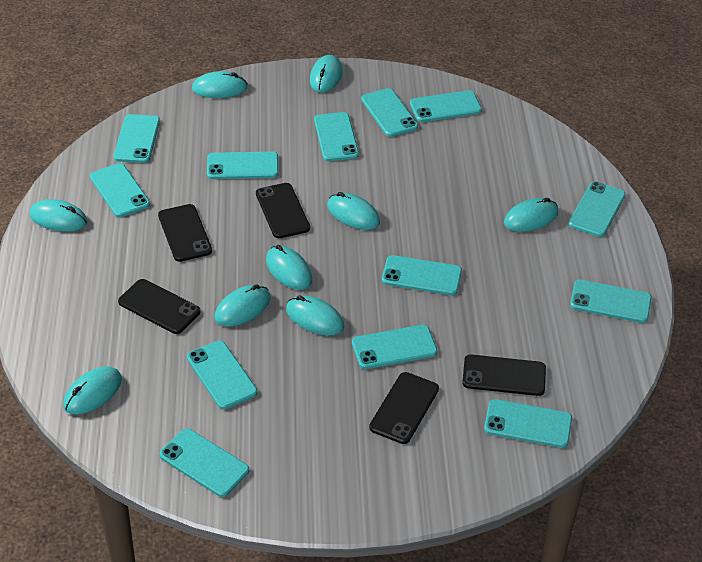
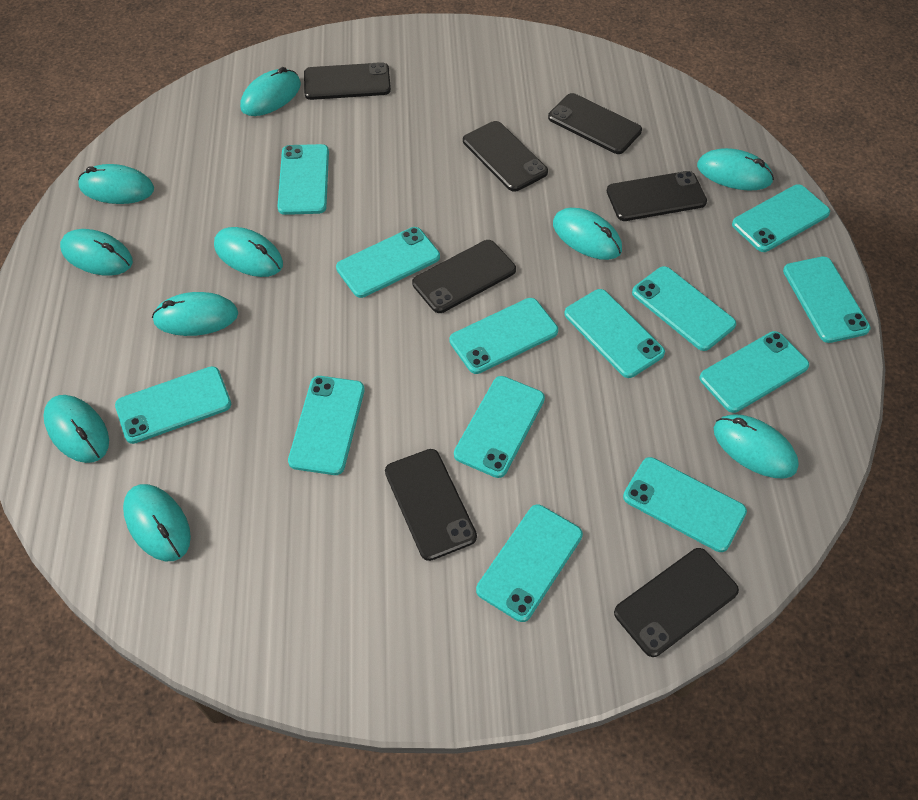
black phone: 5 -> 7
turquoise mouse: 9 -> 10

